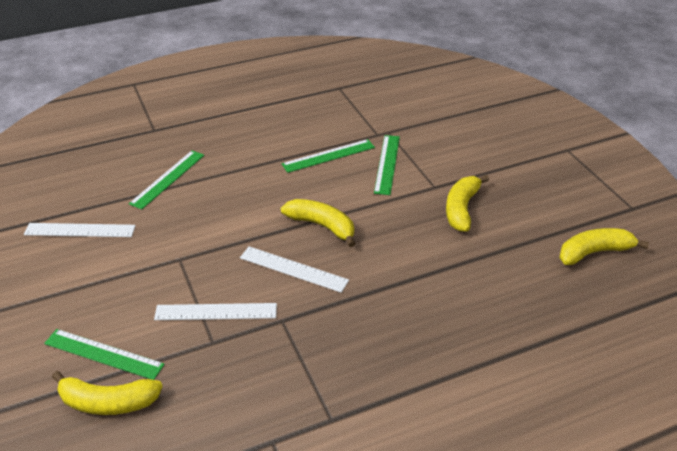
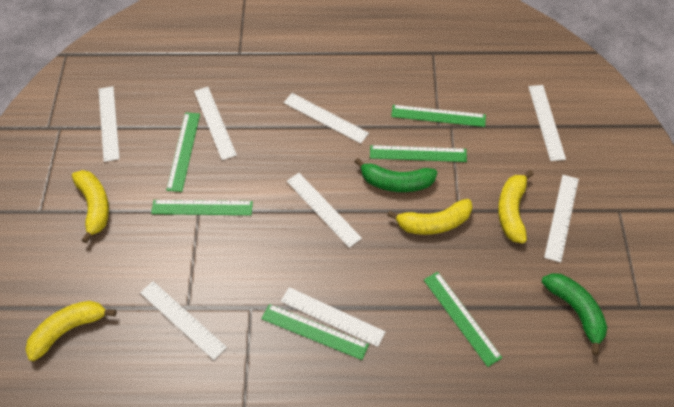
green banana: 0 -> 2
green ruler: 4 -> 6
white ruler: 3 -> 8

